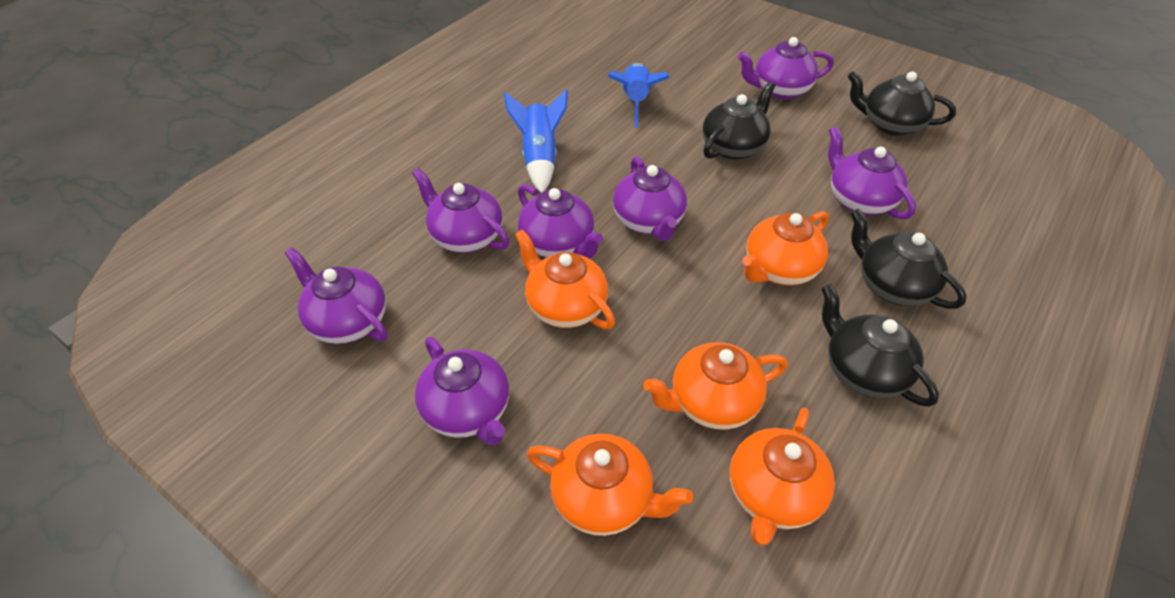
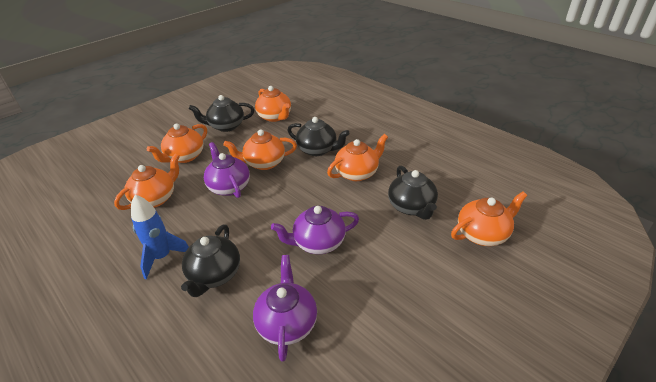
blue rocket: 2 -> 1
orange teapot: 5 -> 6
purple teapot: 7 -> 3

